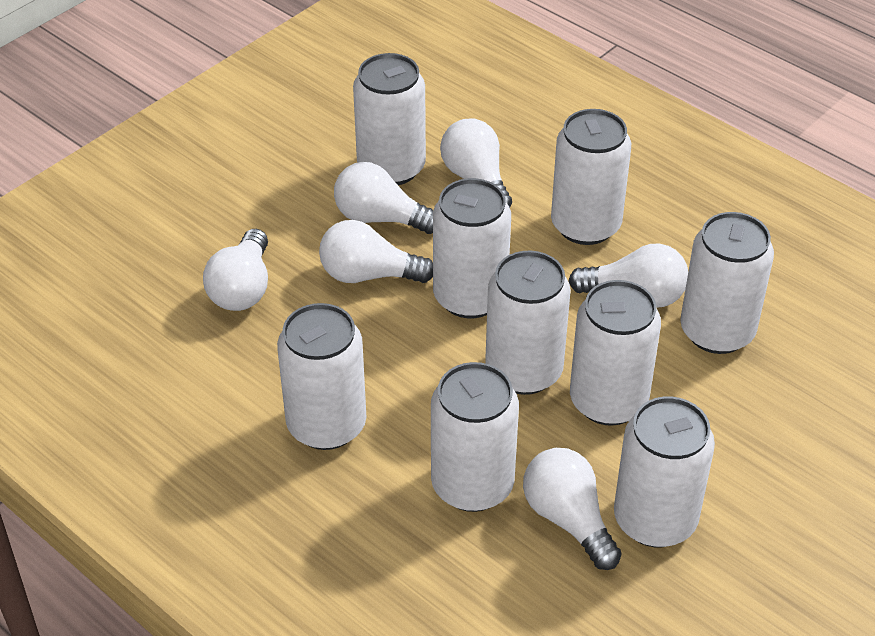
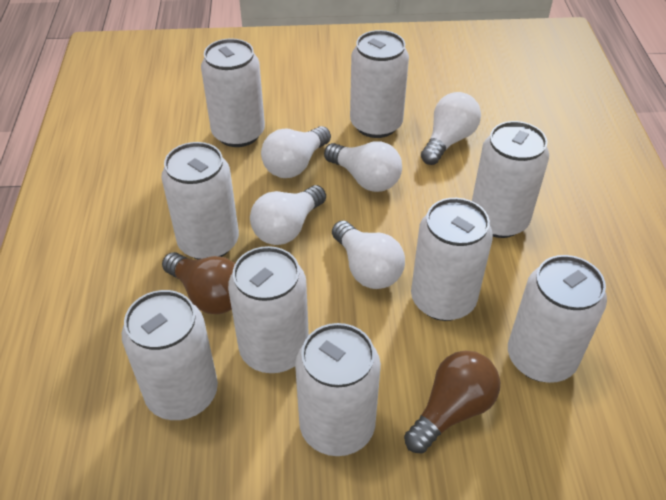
brown light bulb: 0 -> 2
white light bulb: 6 -> 5

